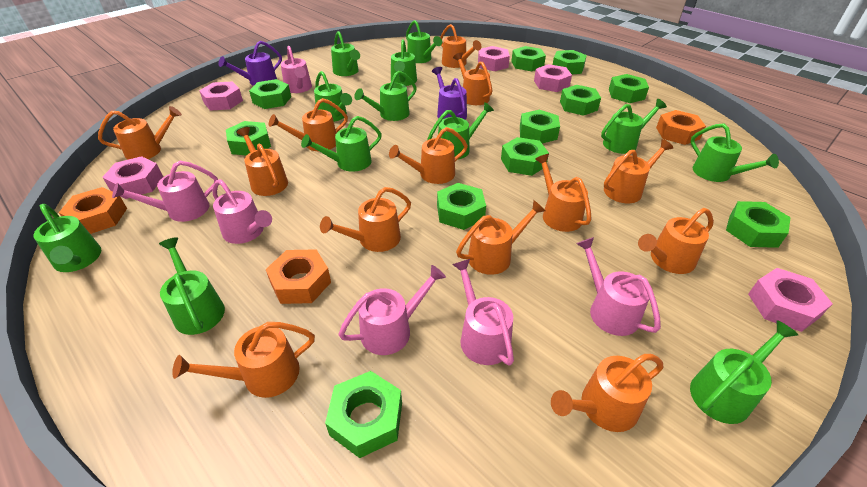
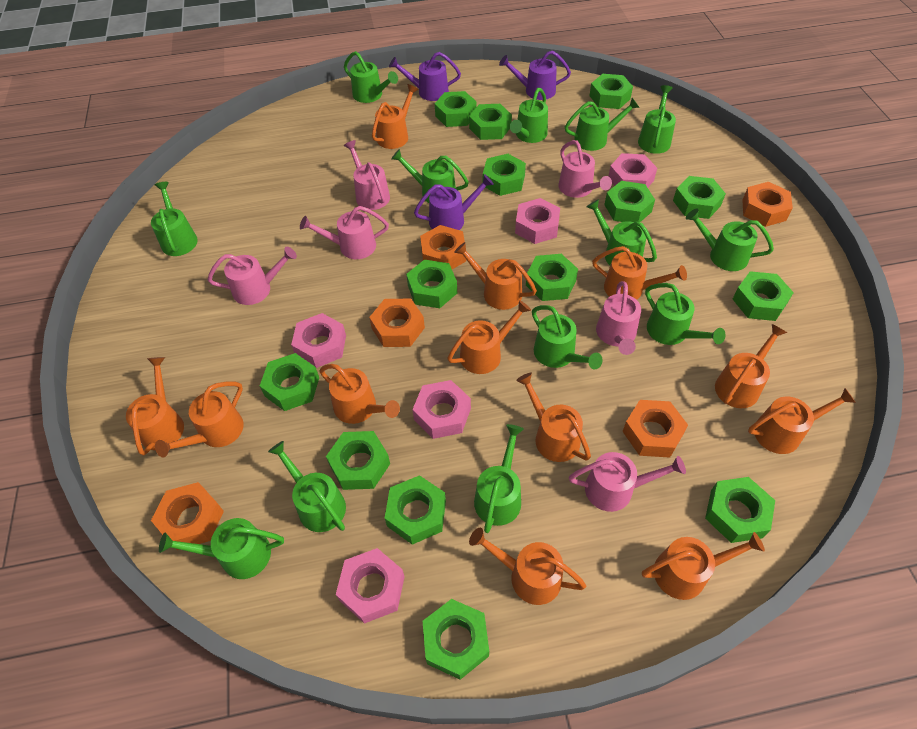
green nut: 11 -> 14
green watering can: 12 -> 13
orange nut: 3 -> 5
orange watering can: 13 -> 12
purple watering can: 2 -> 3

